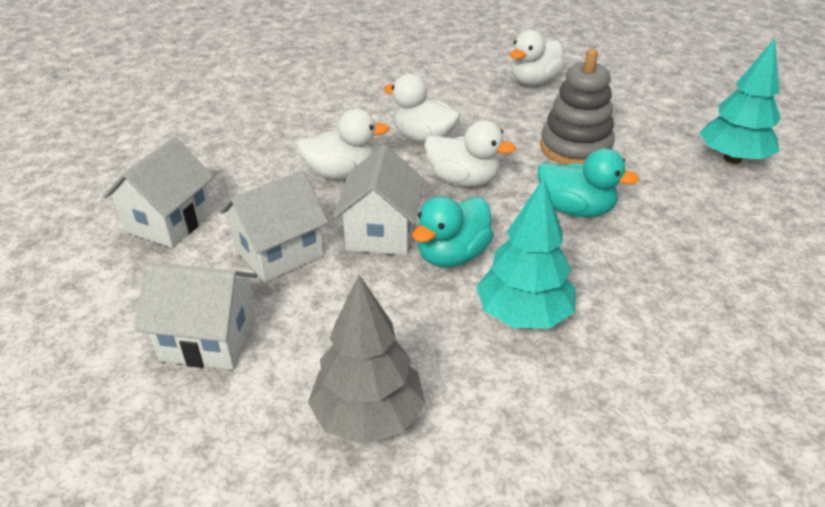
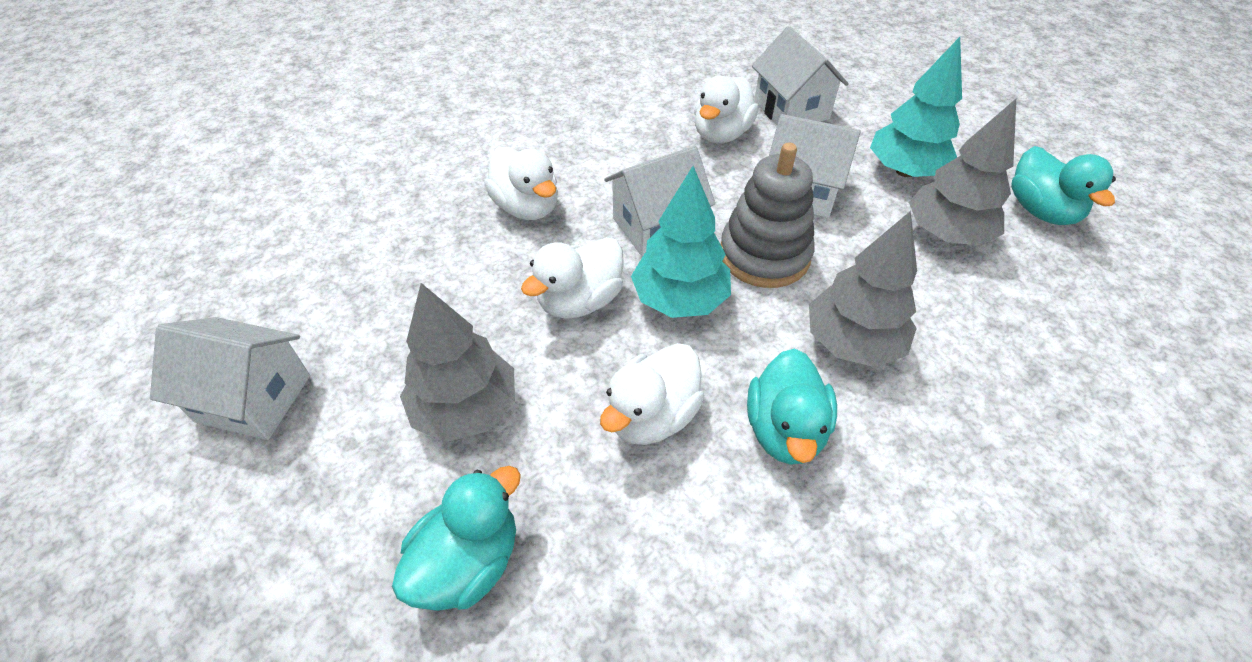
grey tree: 1 -> 3
turquoise duck: 2 -> 3

